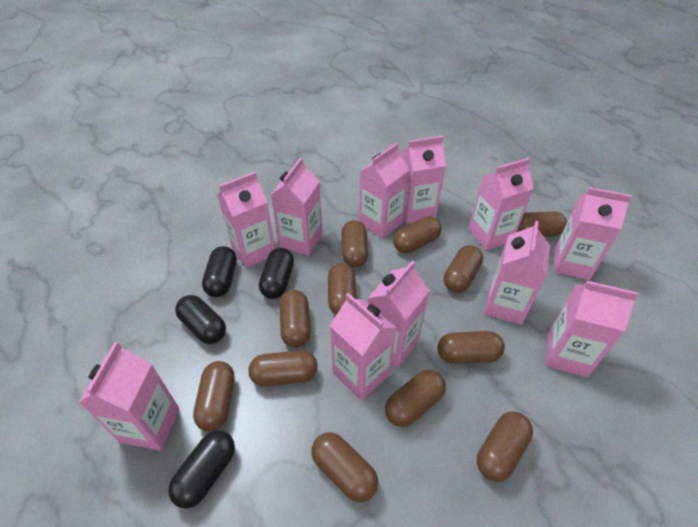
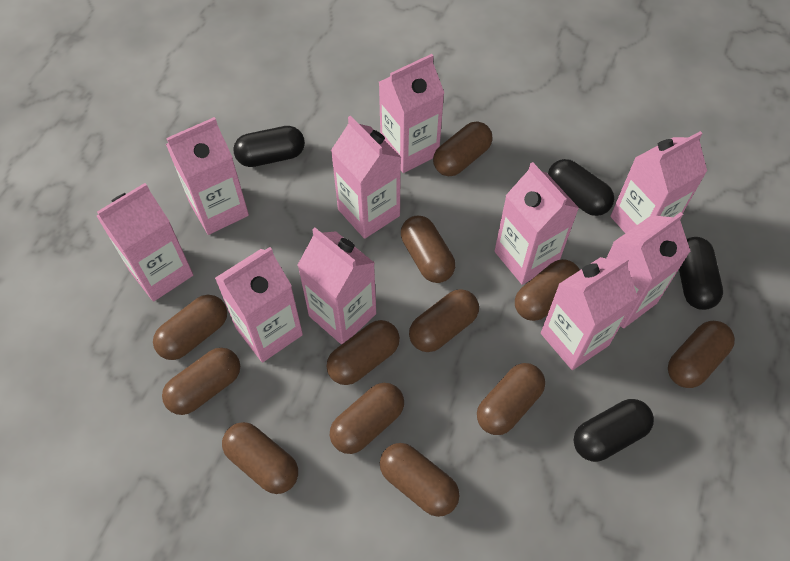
pink carton: 11 -> 10

